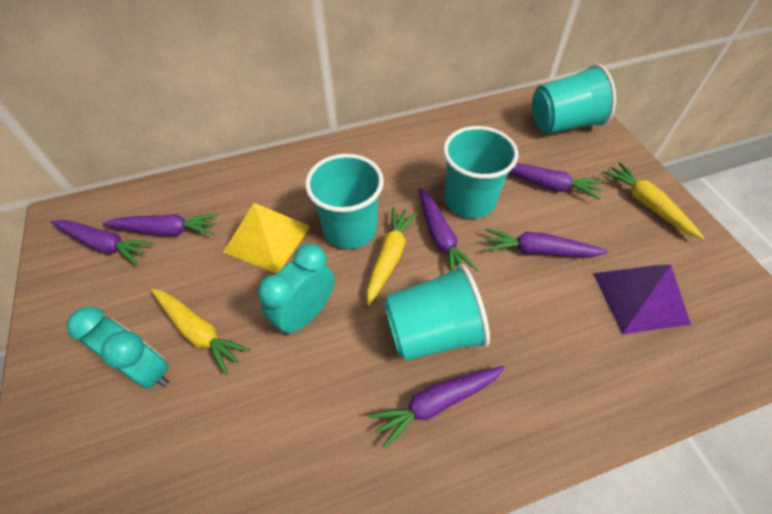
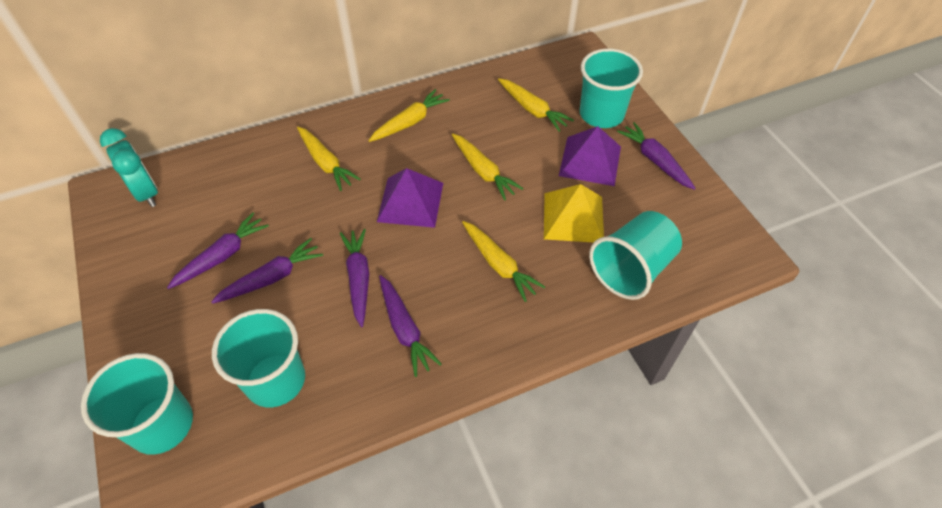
purple carrot: 6 -> 5
purple pyramid: 1 -> 2
turquoise clock: 2 -> 1
yellow carrot: 3 -> 5

